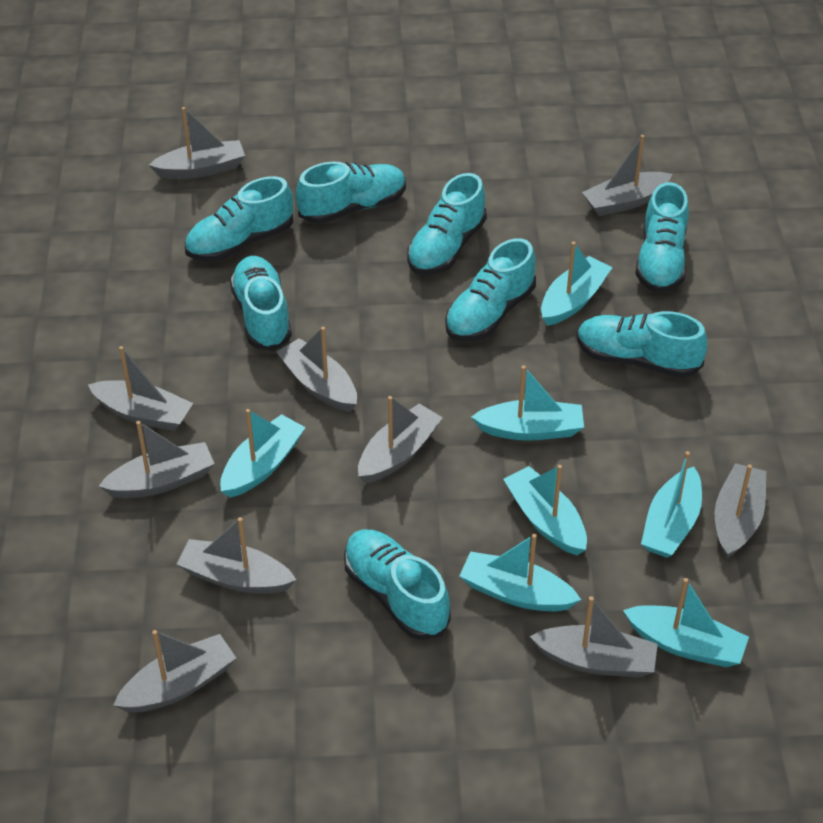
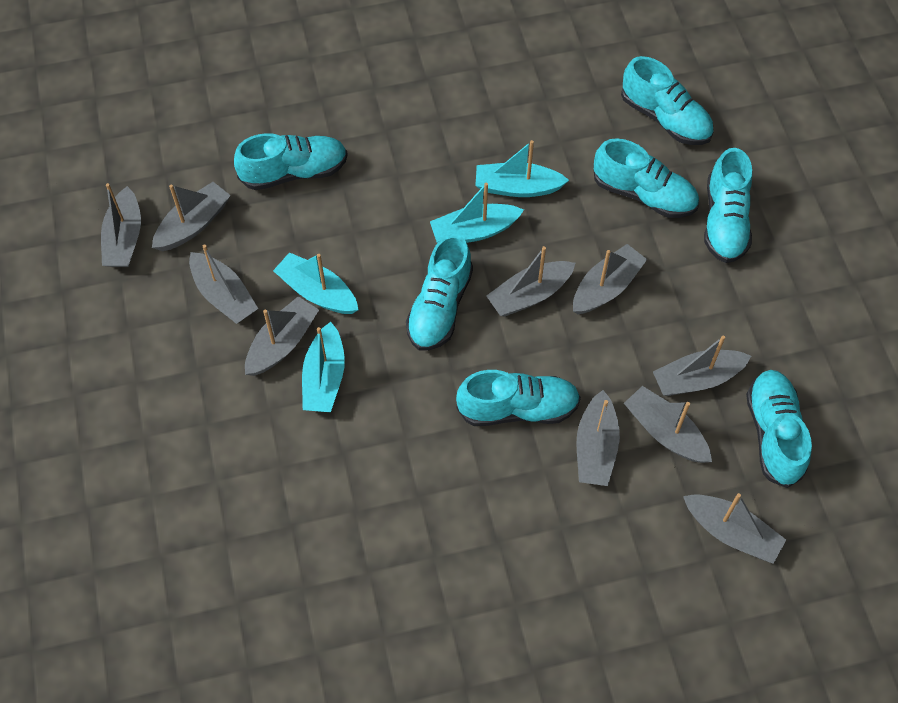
turquoise boat: 7 -> 4
turquoise shoe: 8 -> 7

